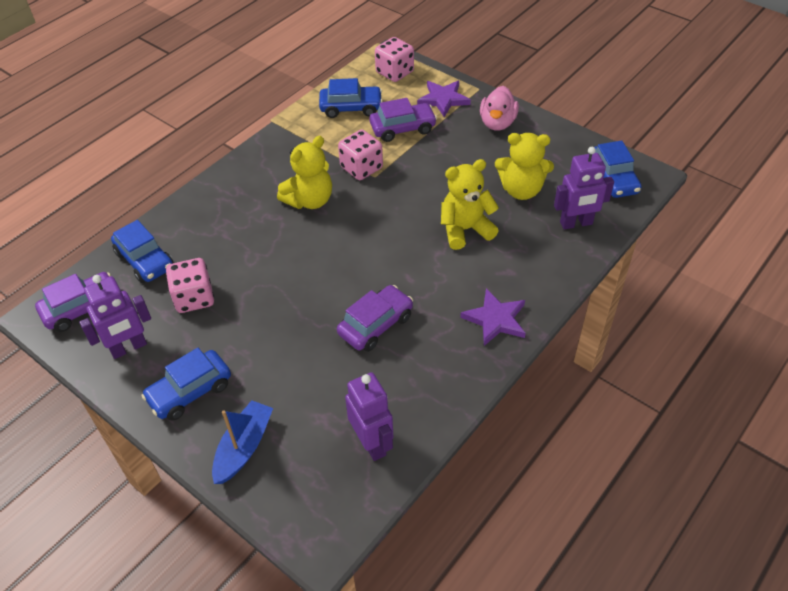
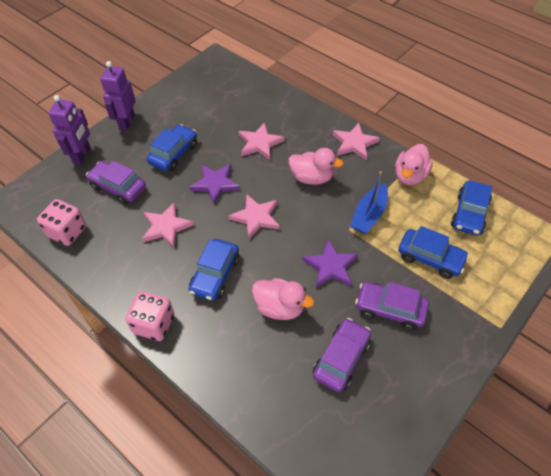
pink dice: 3 -> 2
pink duck: 1 -> 3
pink star: 0 -> 4
purple robot: 3 -> 2
yellow teddy bear: 3 -> 0

